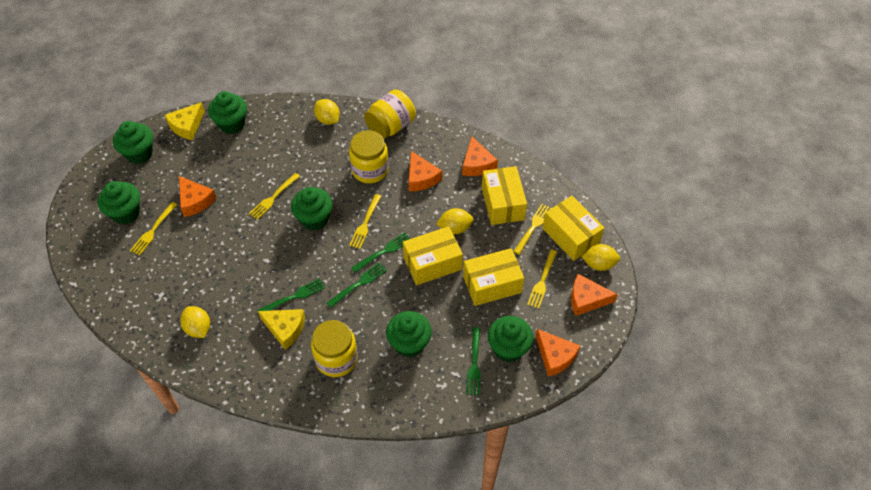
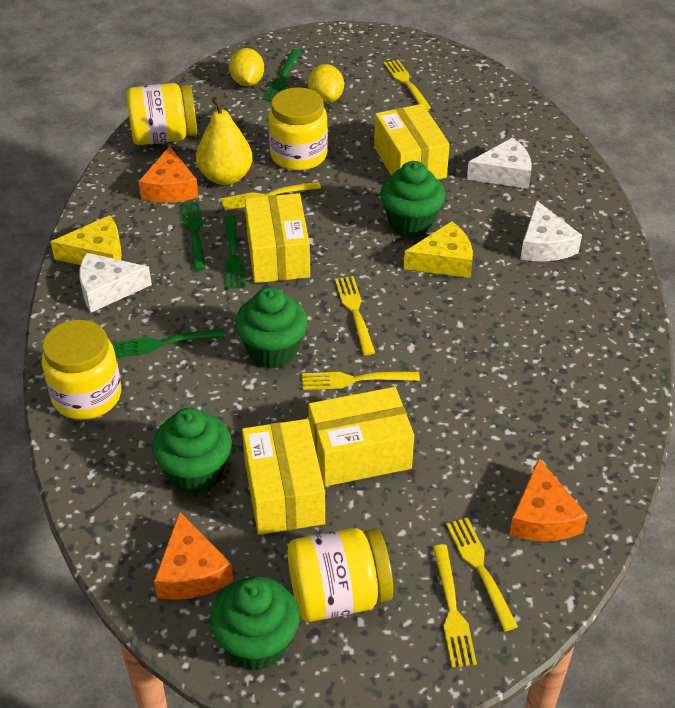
green cupcake: 6 -> 4
orange cheese: 5 -> 3
white cheese: 0 -> 3
yellow fork: 5 -> 6
yellow jar: 3 -> 4
yellow lemon: 4 -> 2
yellow pear: 0 -> 1

